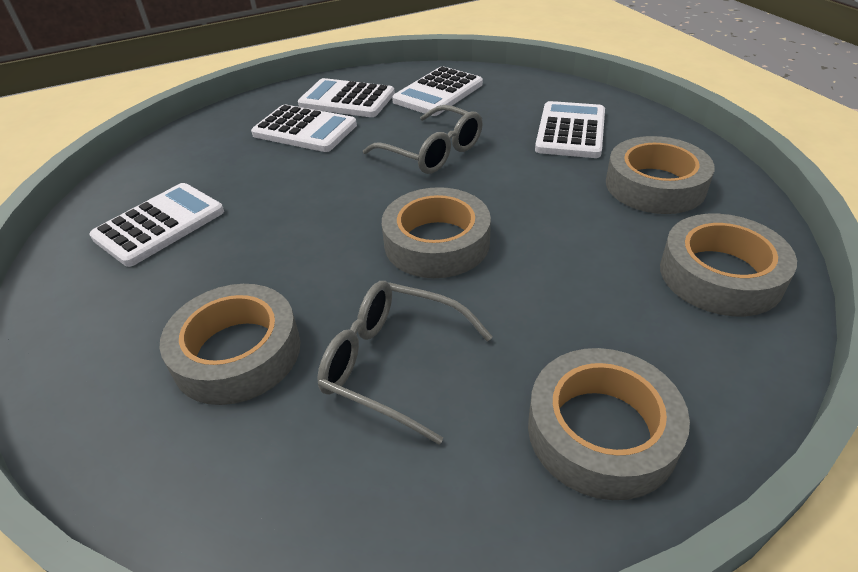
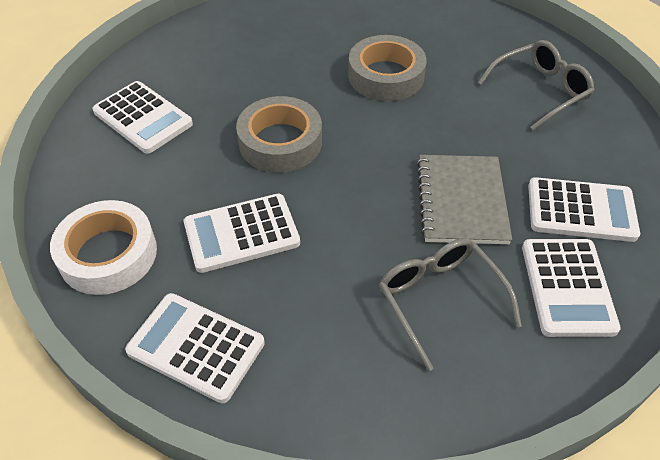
grey notebook: 0 -> 1
grey tape: 5 -> 2
white tape: 0 -> 1

